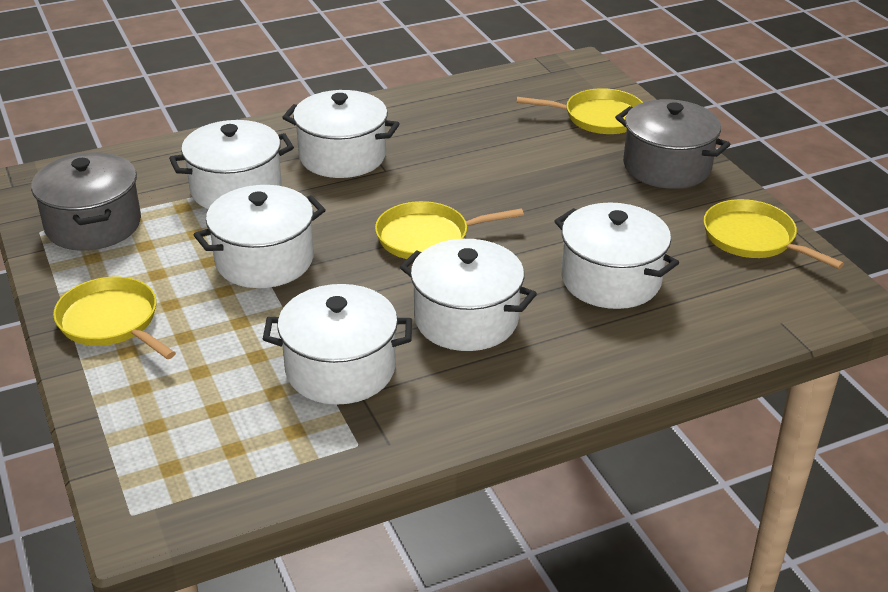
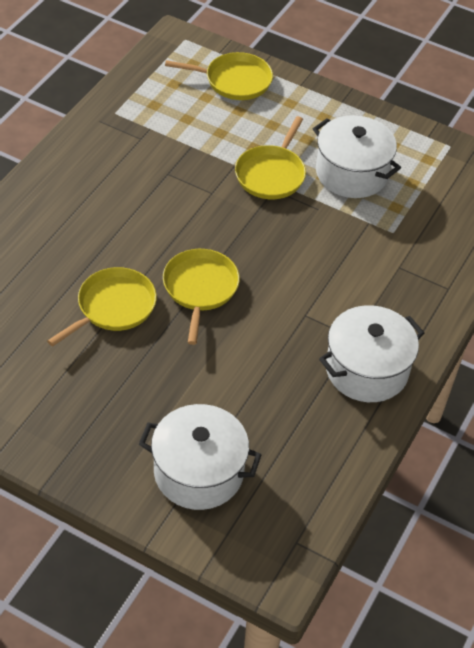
grey pot: 2 -> 0
white pot: 6 -> 3

